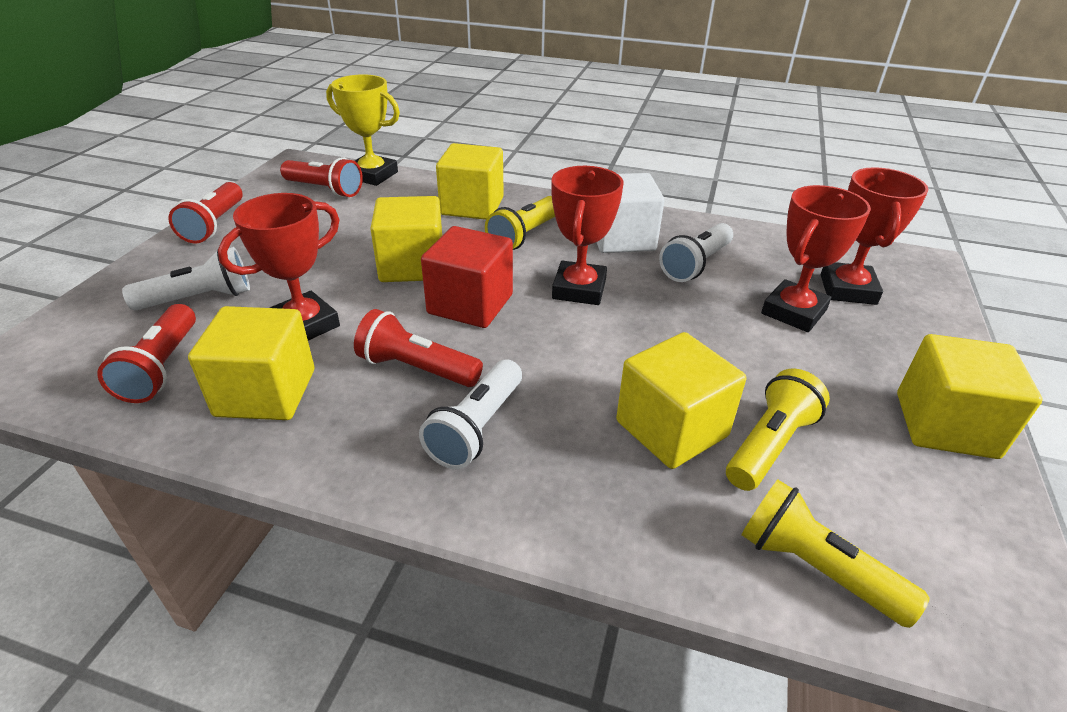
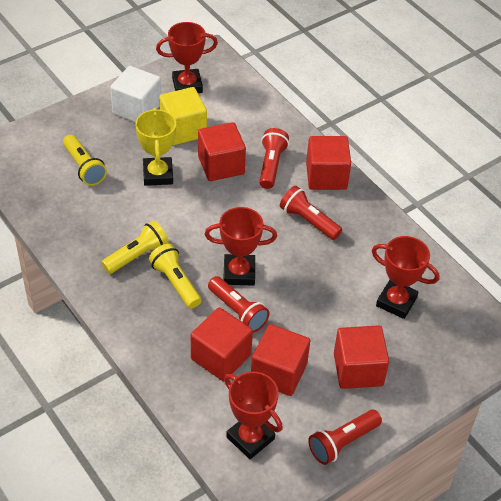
red cube: 1 -> 5
white flashlight: 3 -> 0
yellow cube: 5 -> 1

